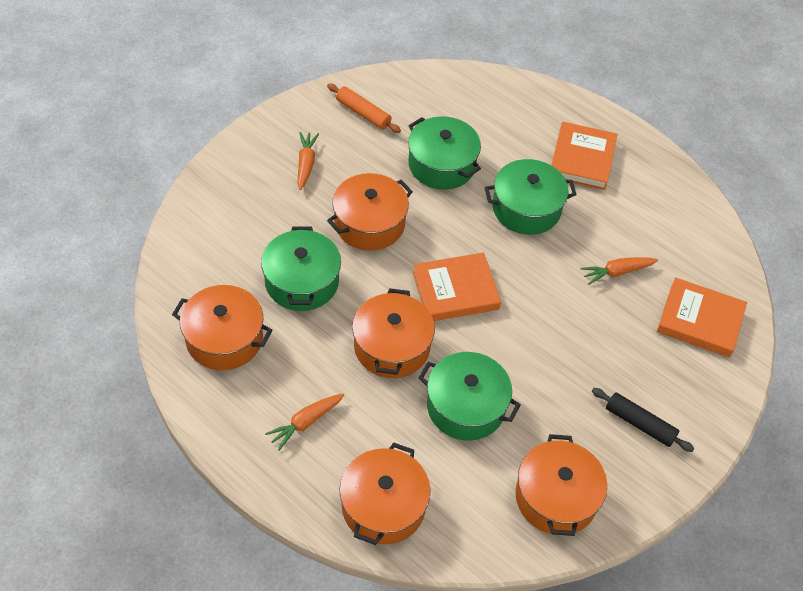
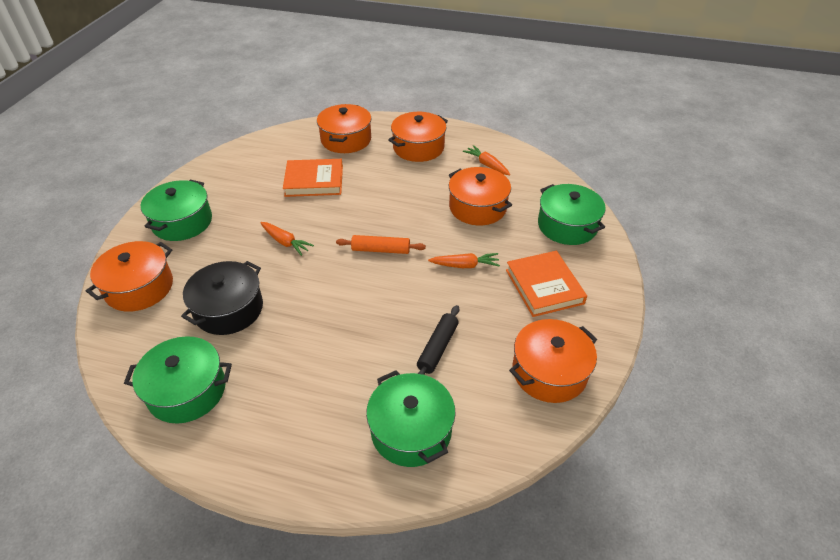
black pot: 0 -> 1
orange book: 3 -> 2

